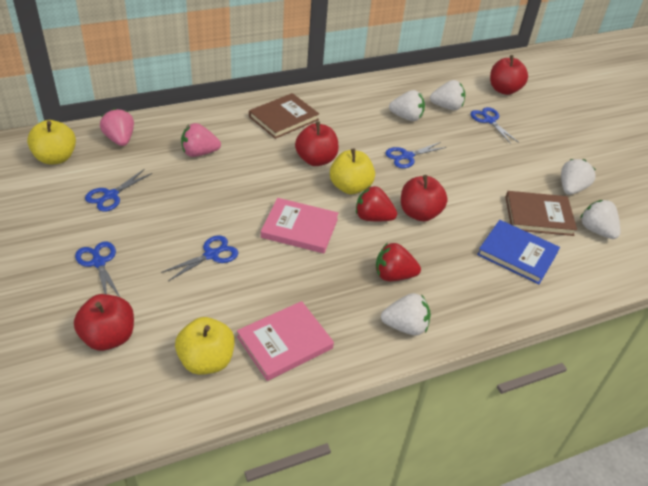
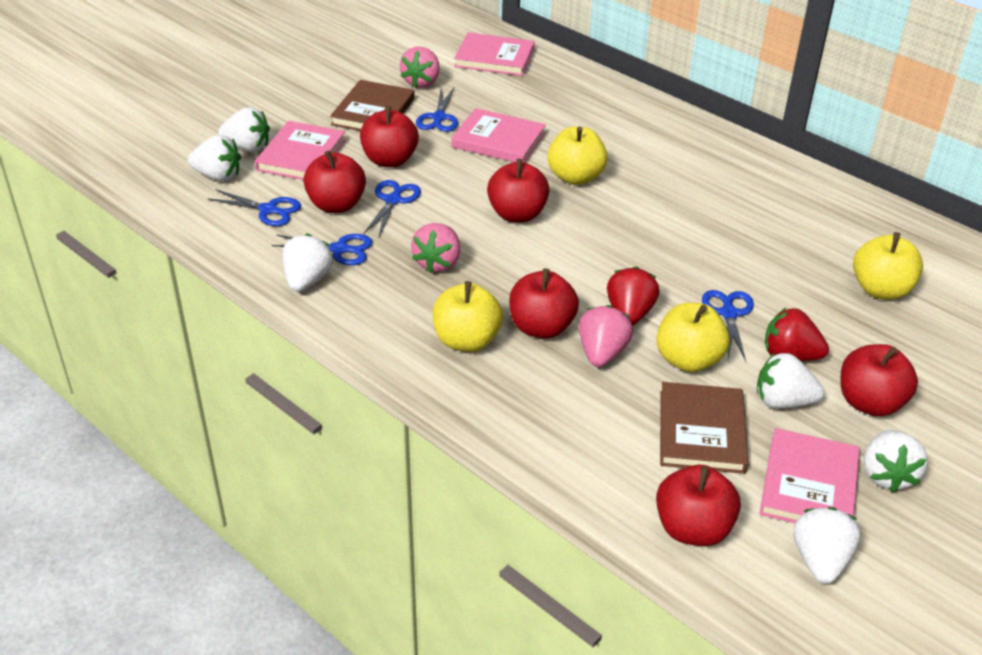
blue book: 1 -> 0
pink book: 2 -> 4
pink strawberry: 2 -> 3
red apple: 4 -> 6
white strawberry: 5 -> 6
yellow apple: 3 -> 4

